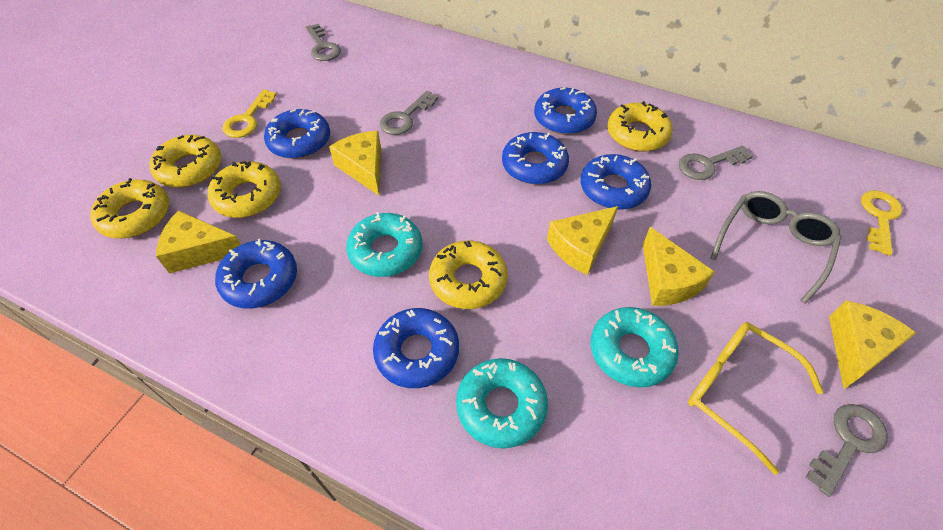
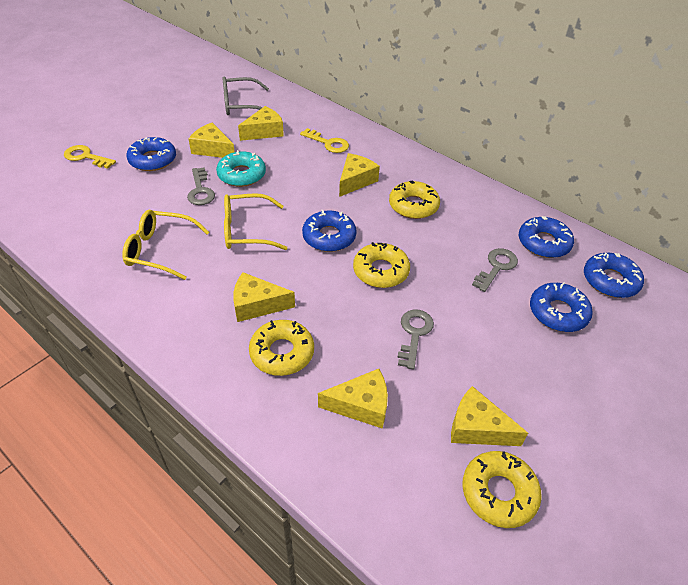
blue donut: 6 -> 5
grey key: 4 -> 3
turquoise donut: 3 -> 1
yellow cheese: 5 -> 6
yellow donut: 5 -> 4
yellow glasses: 1 -> 2

